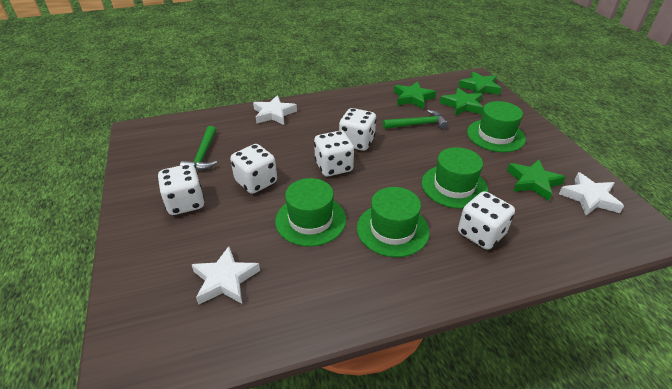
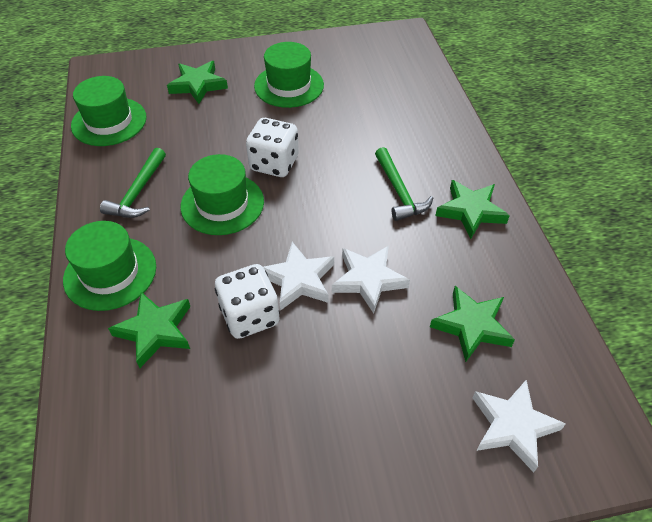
white dice: 5 -> 2

